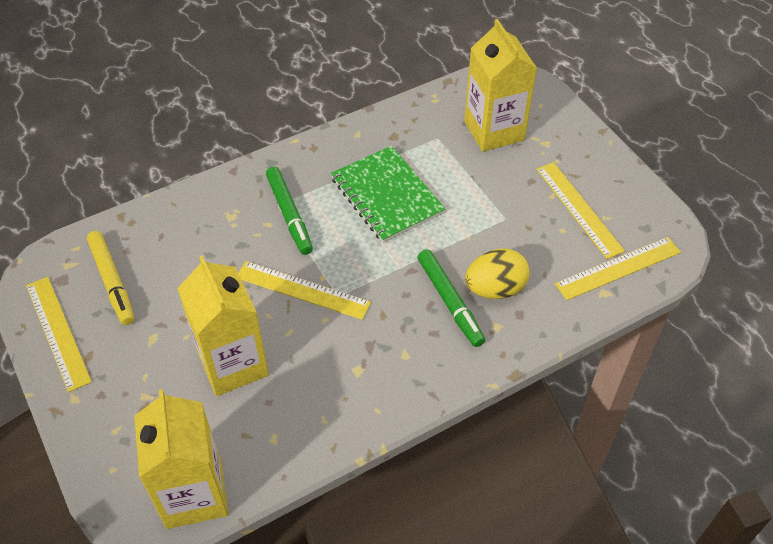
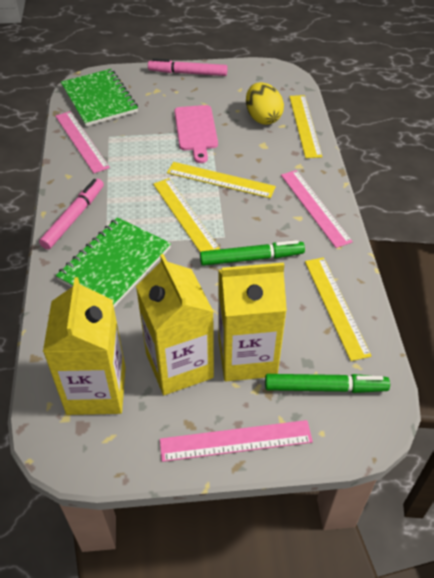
green notebook: 1 -> 2
pink cutting board: 0 -> 1
pink marker: 0 -> 2
pink ruler: 0 -> 3
yellow marker: 1 -> 0

